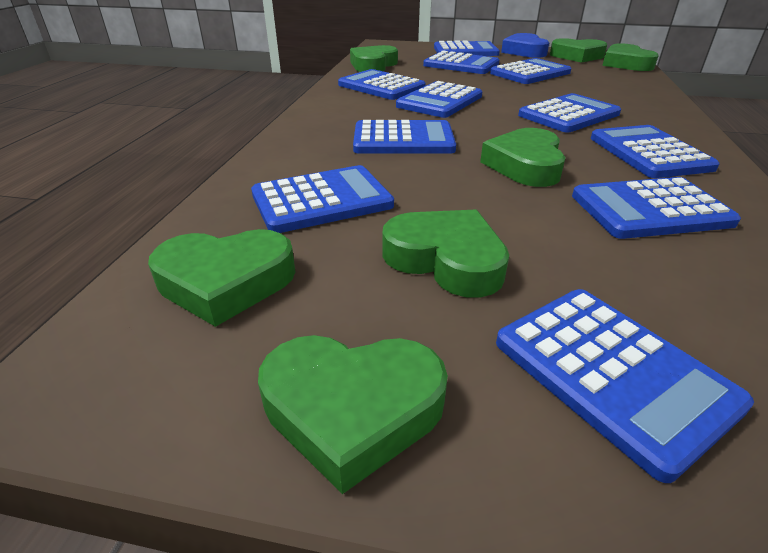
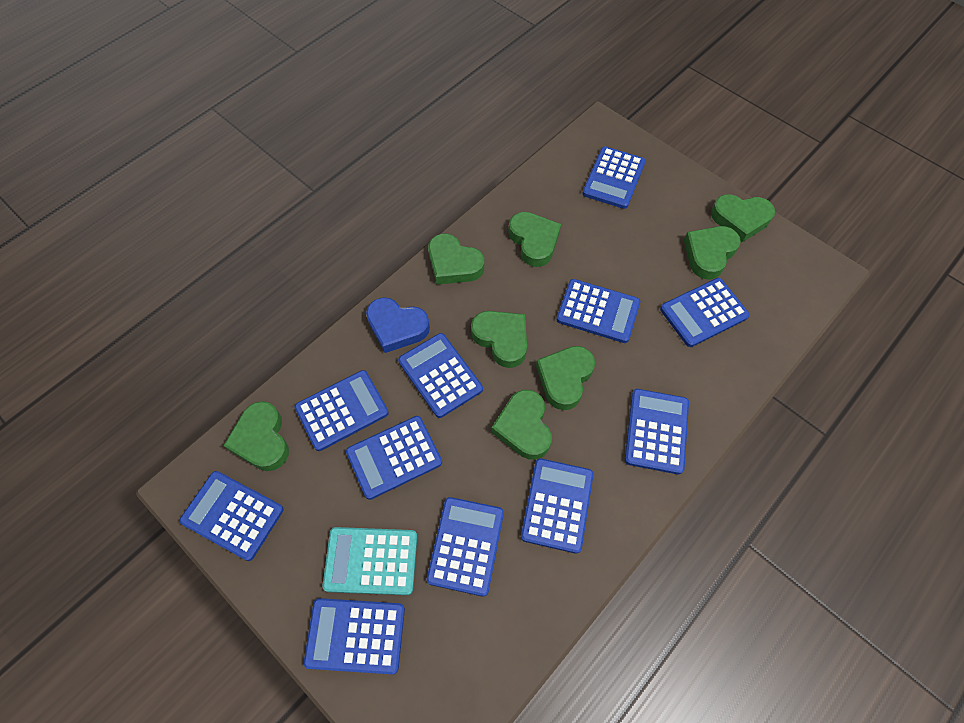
green heart: 7 -> 8
turquoise calculator: 0 -> 1

